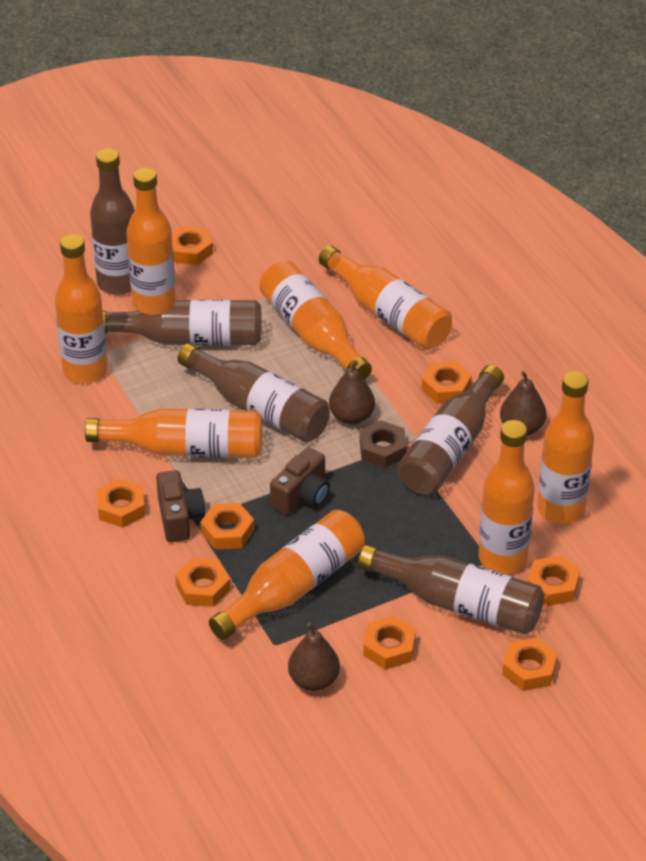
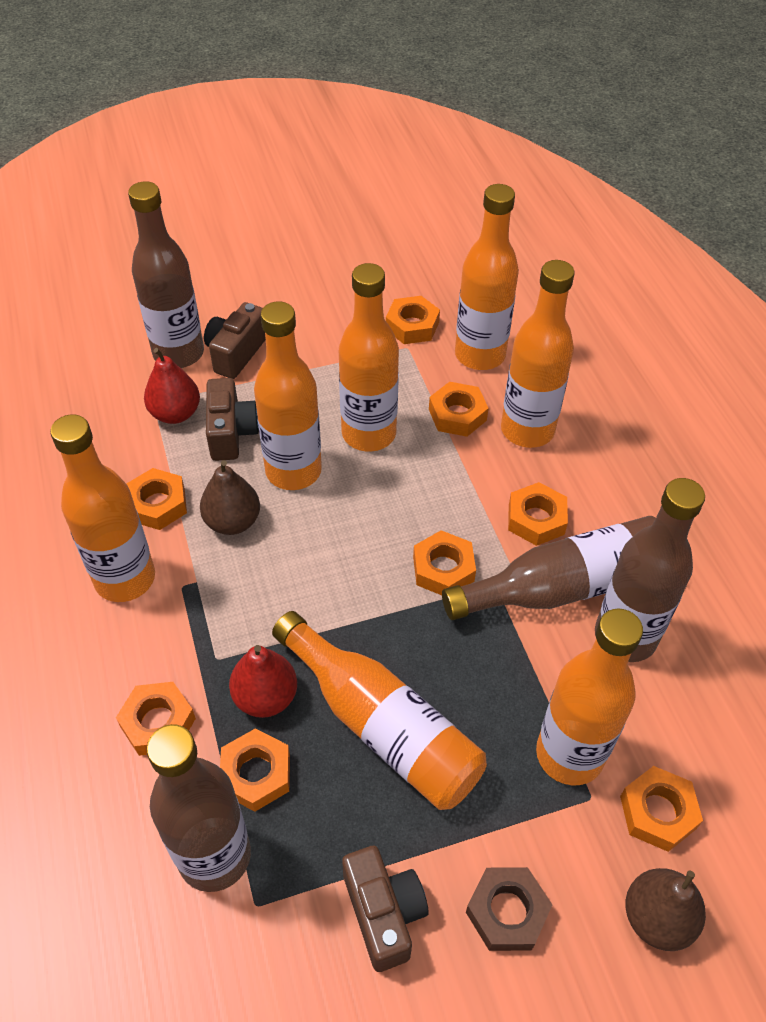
brown bottle: 5 -> 4
brown camera: 2 -> 3
brown pear: 3 -> 2
orange bottle: 8 -> 7
red pear: 0 -> 2

